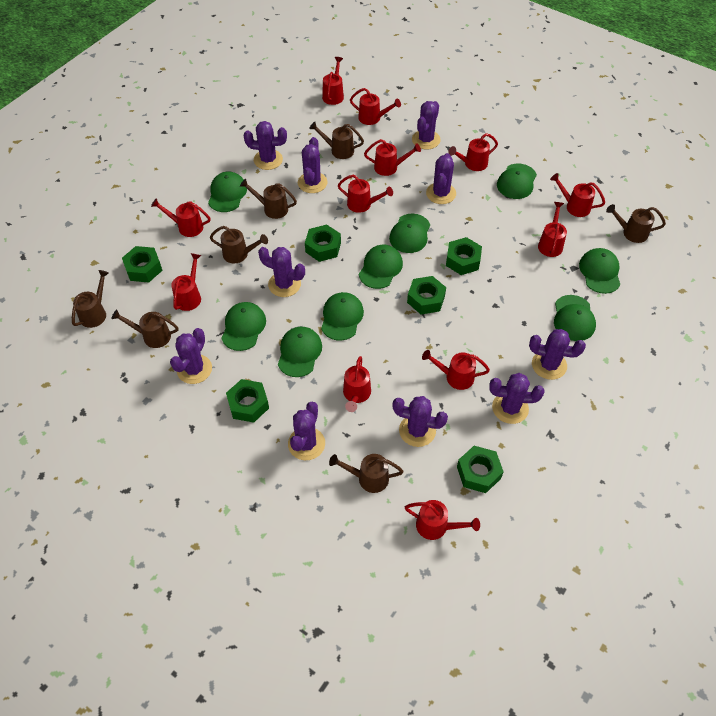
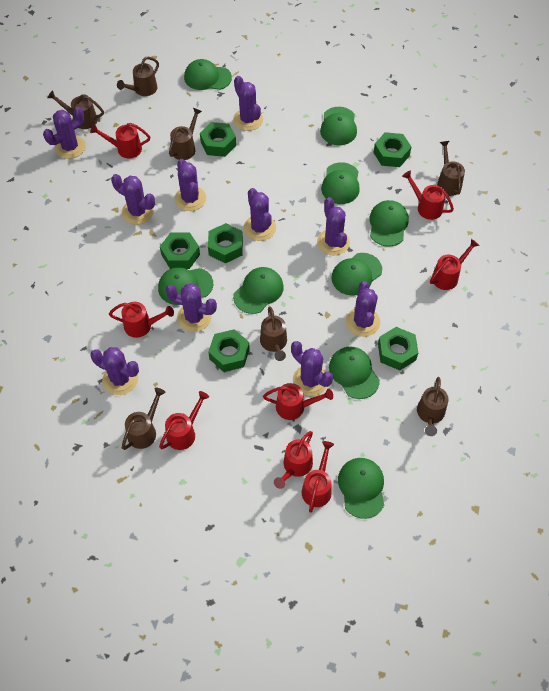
red watering can: 12 -> 8

